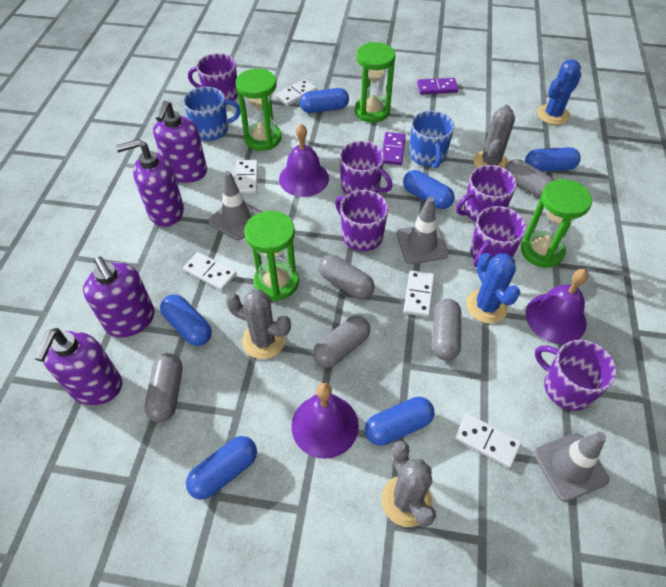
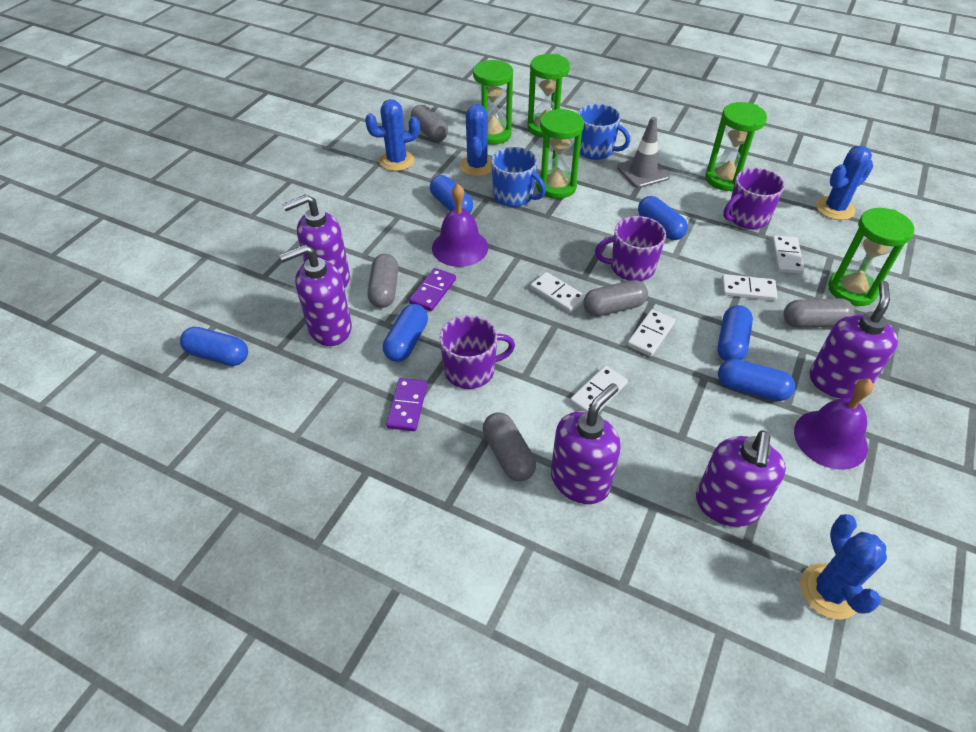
blue cactus: 2 -> 4
green hourglass: 4 -> 5
grey cactus: 3 -> 0
grey traffic cone: 3 -> 1
purple bell: 3 -> 2
purple mug: 6 -> 3
purple soap dispenser: 4 -> 5

